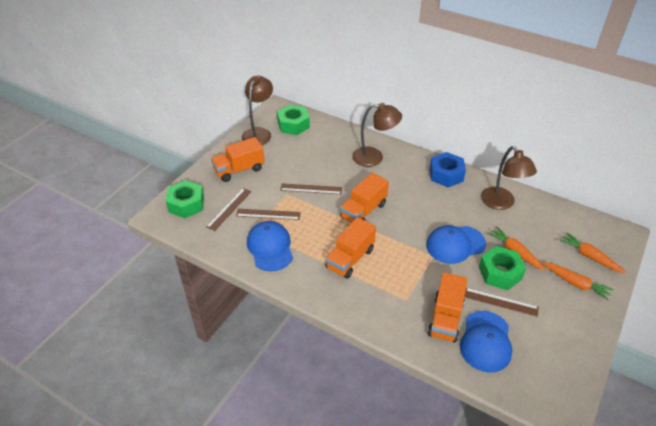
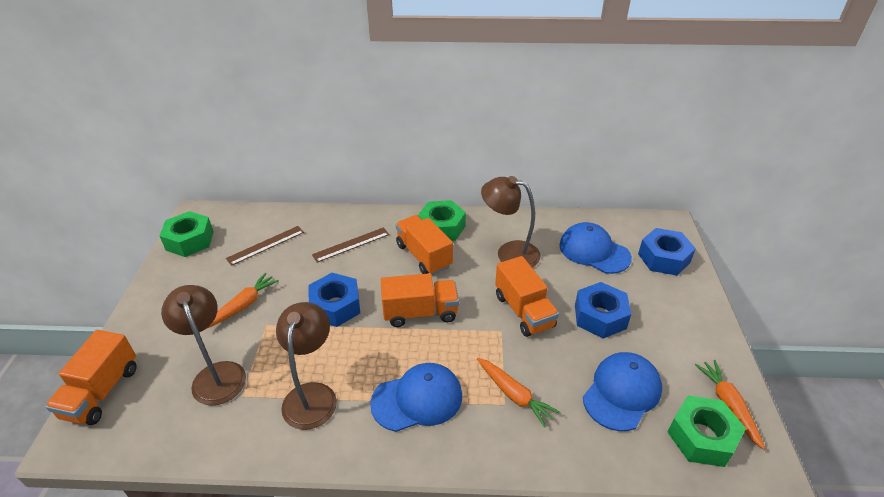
blue nut: 1 -> 3
brown ruler: 4 -> 2

